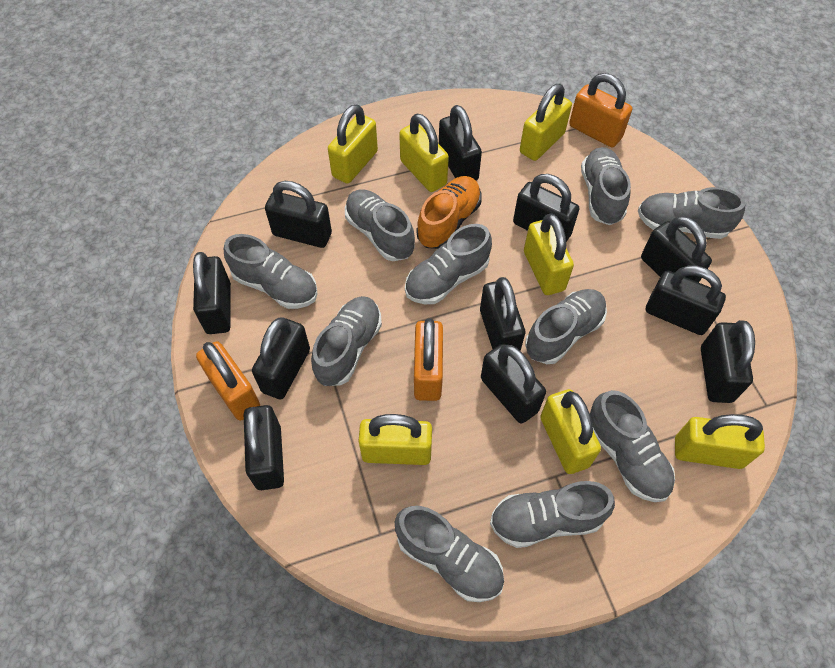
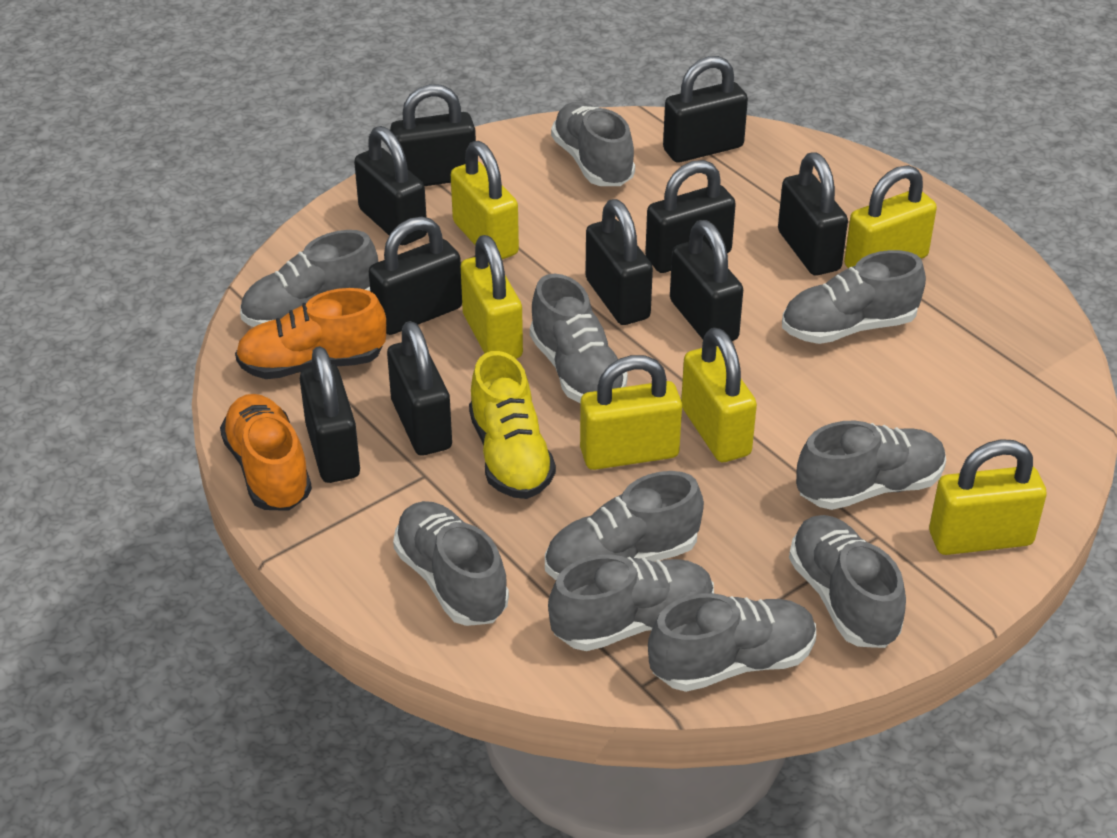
black padlock: 11 -> 10
orange padlock: 3 -> 0
orange shoe: 1 -> 2
yellow padlock: 7 -> 6
yellow shoe: 0 -> 1

